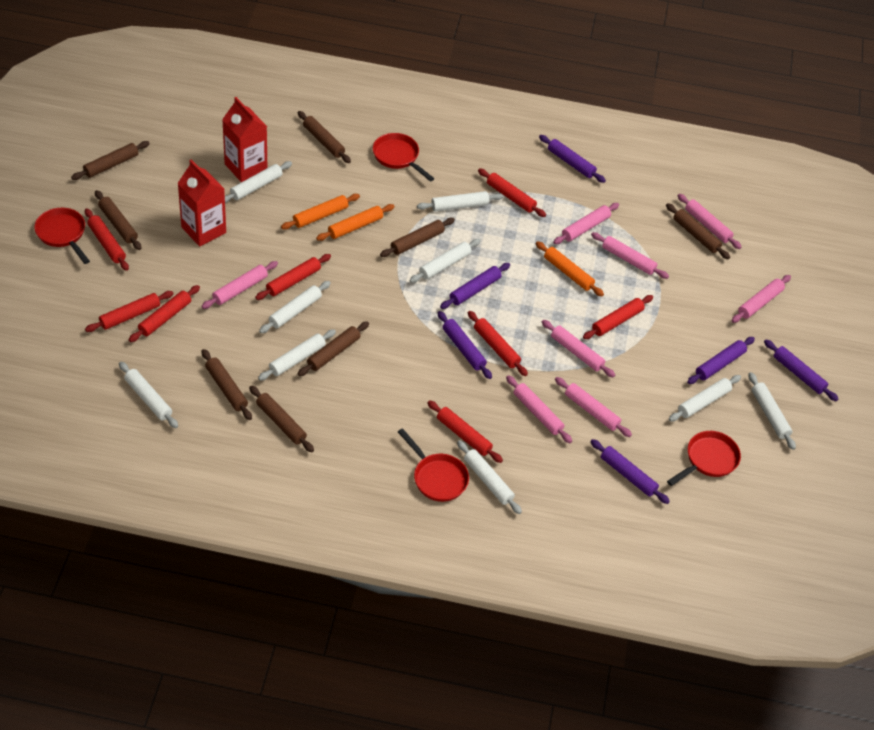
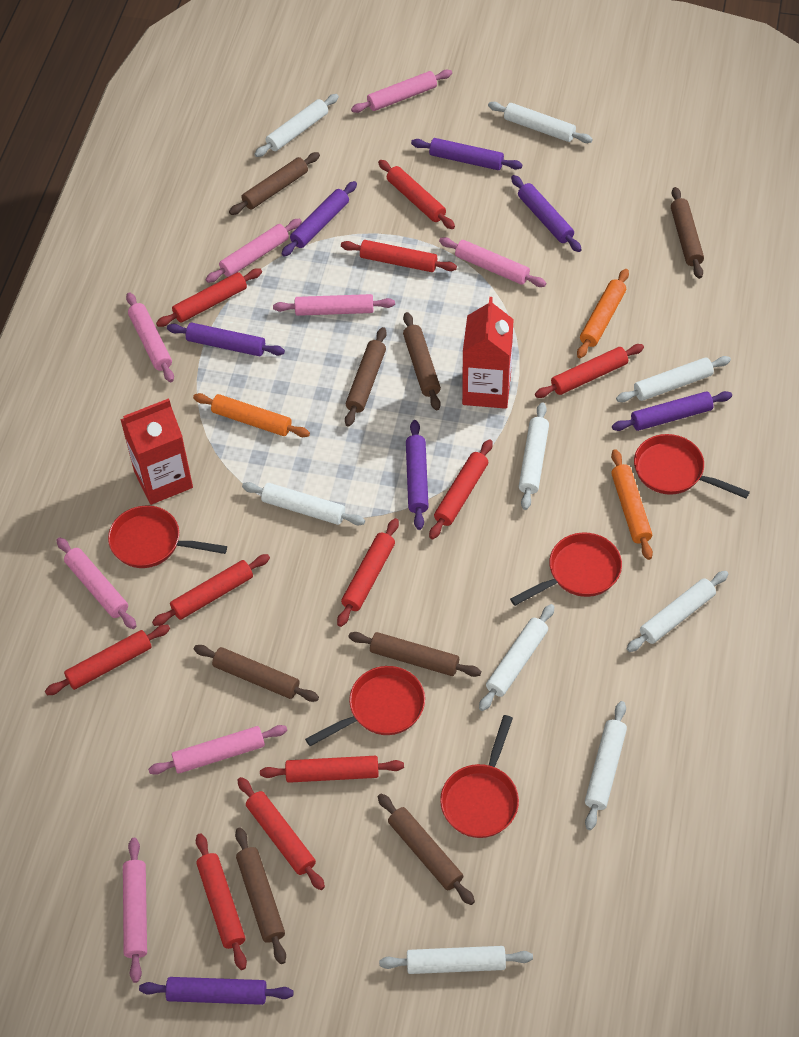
purple rolling pin: 6 -> 7
red pan: 4 -> 5
red rolling pin: 8 -> 11

